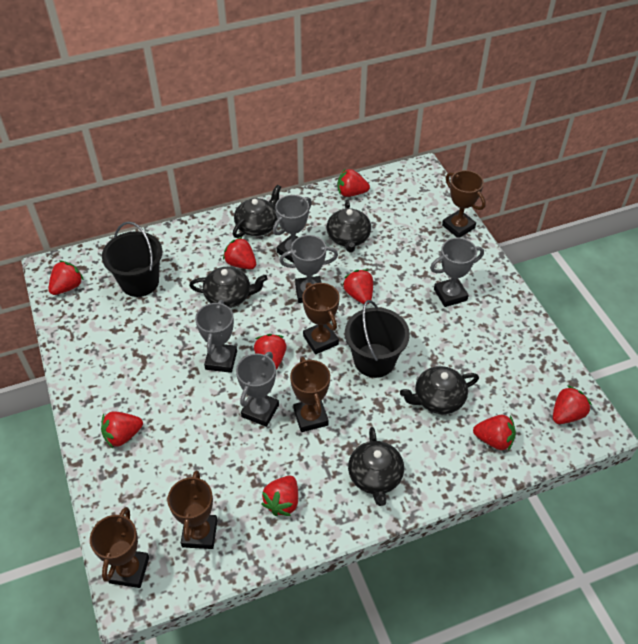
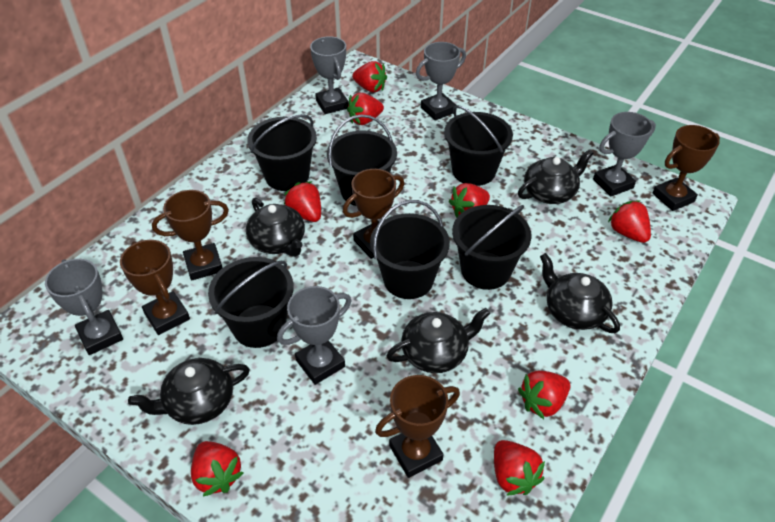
black bucket: 2 -> 6
red strawberry: 9 -> 8

